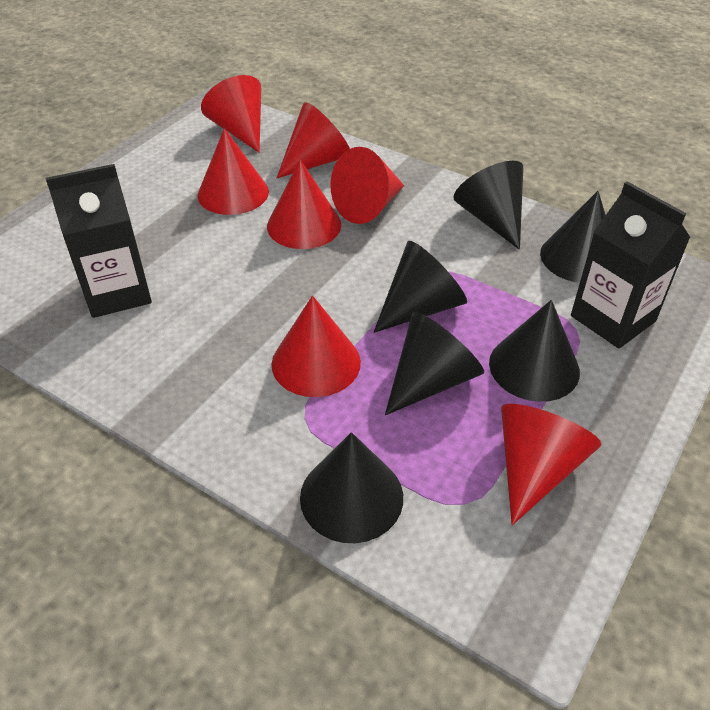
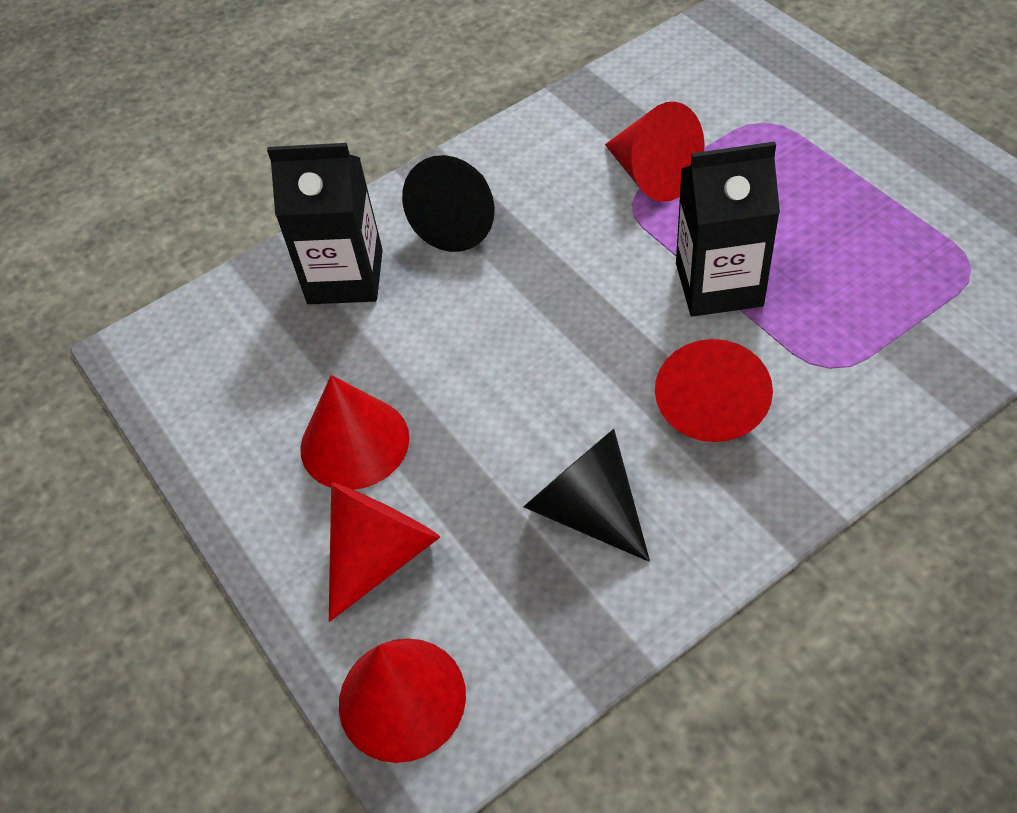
black cone: 6 -> 2
red cone: 7 -> 5

